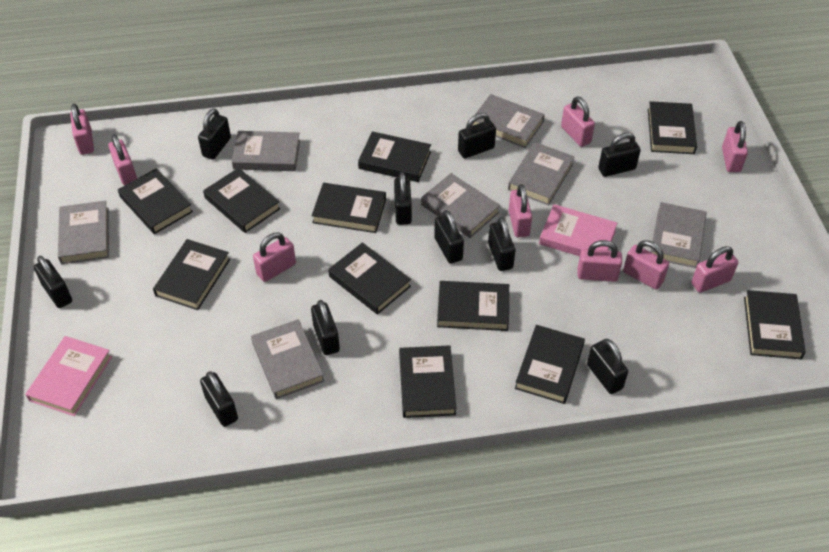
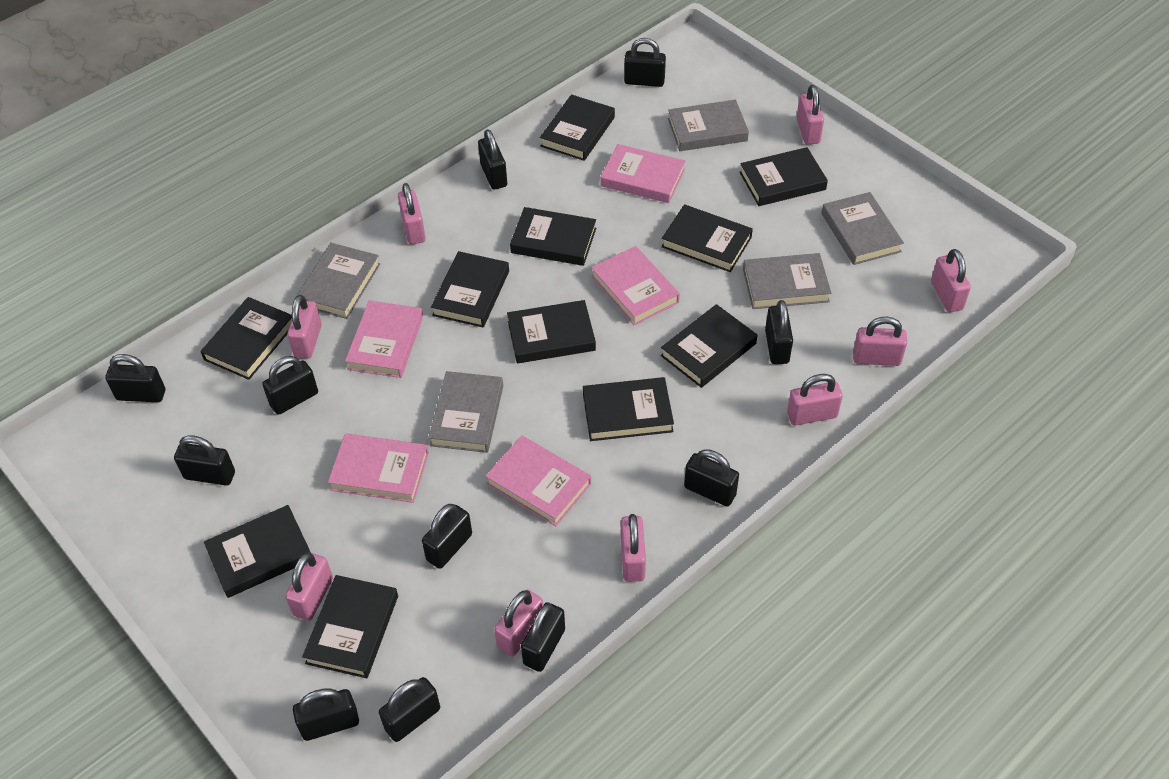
black padlock: 10 -> 11
grey book: 7 -> 5
pink book: 2 -> 5

